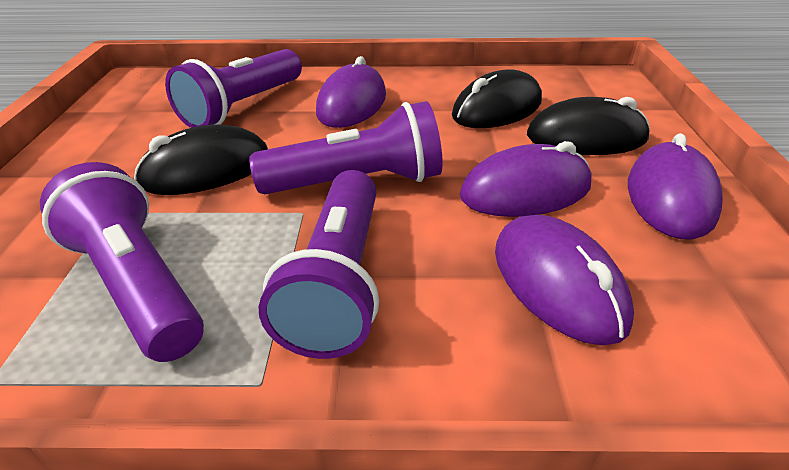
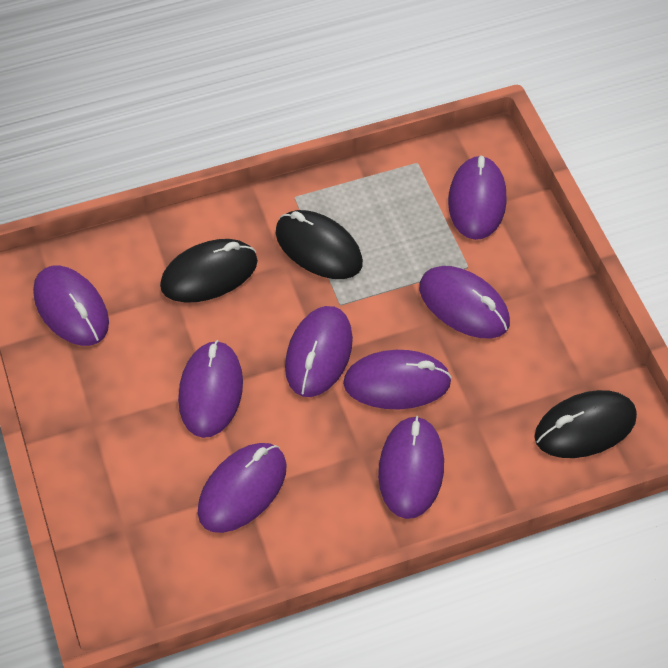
purple flashlight: 4 -> 0
purple mouse: 4 -> 8

